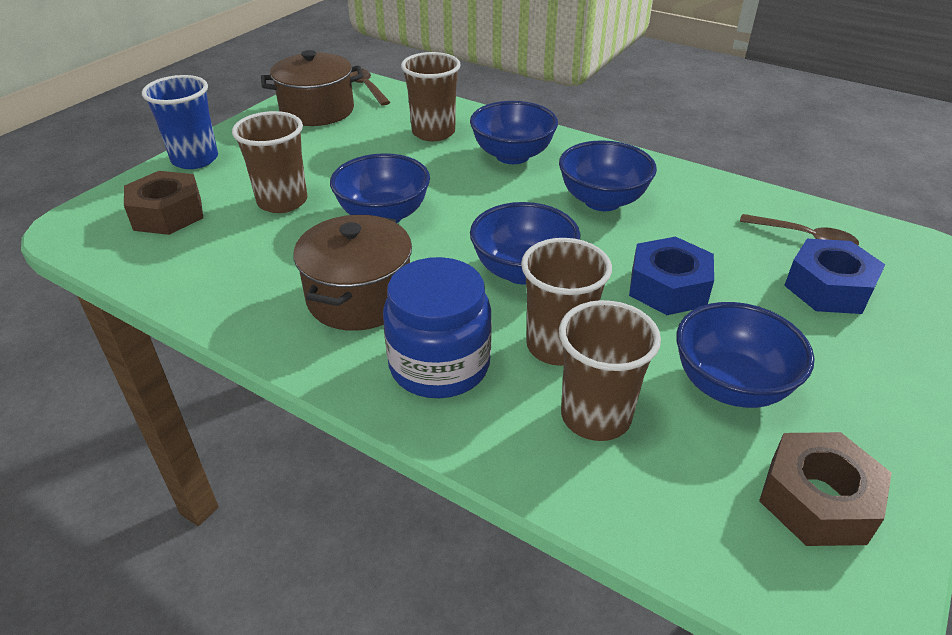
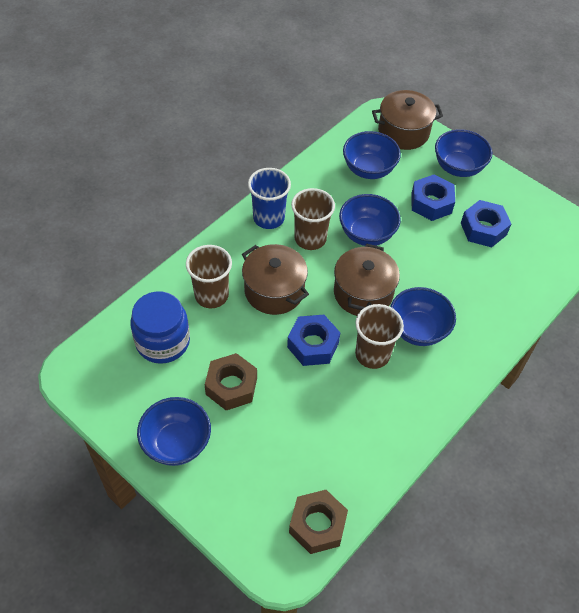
blue nut: 2 -> 3
brown cup: 4 -> 3
brown pot: 2 -> 3
brown spoon: 2 -> 0

